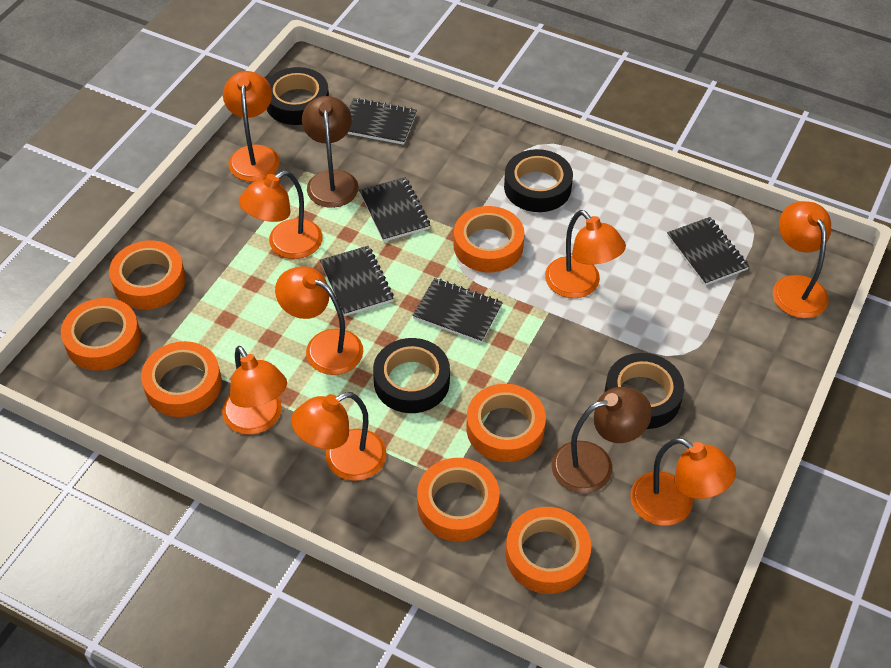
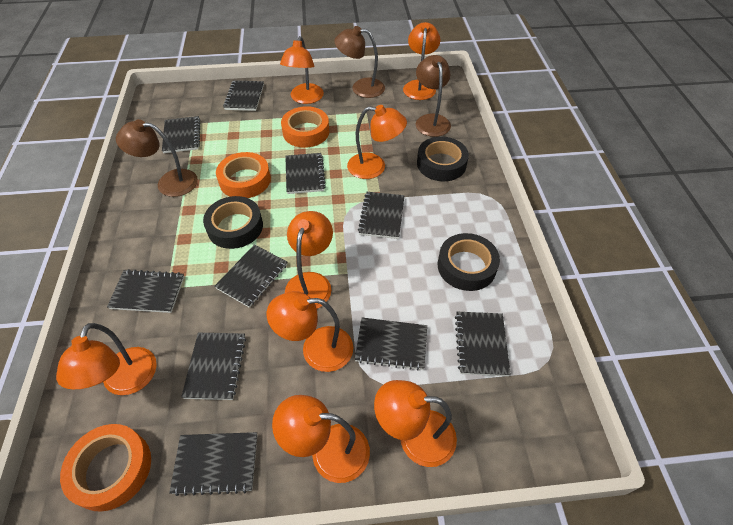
black notebook: 5 -> 10
black tape: 4 -> 3
brown lamp: 2 -> 3
orange tape: 7 -> 3

